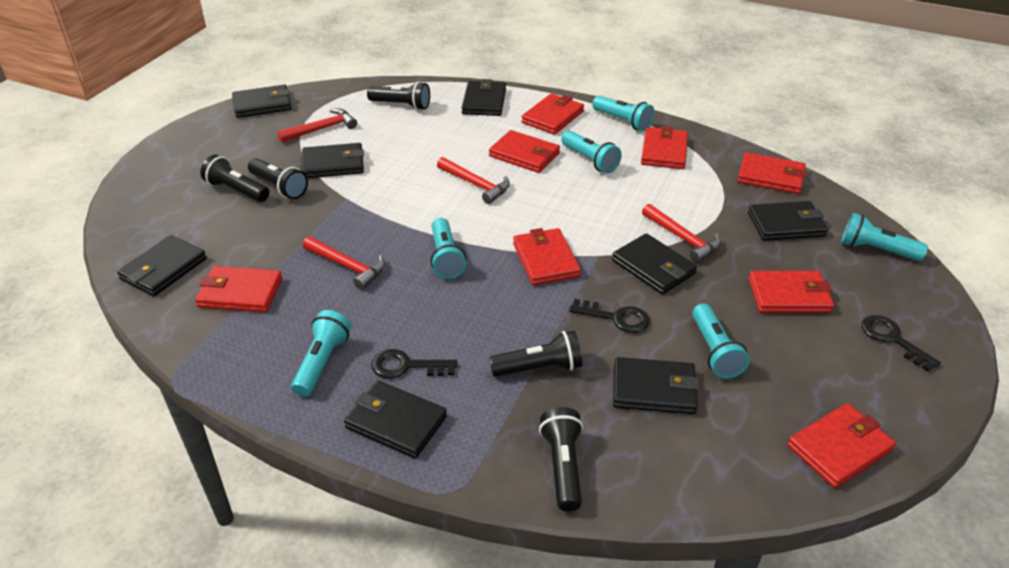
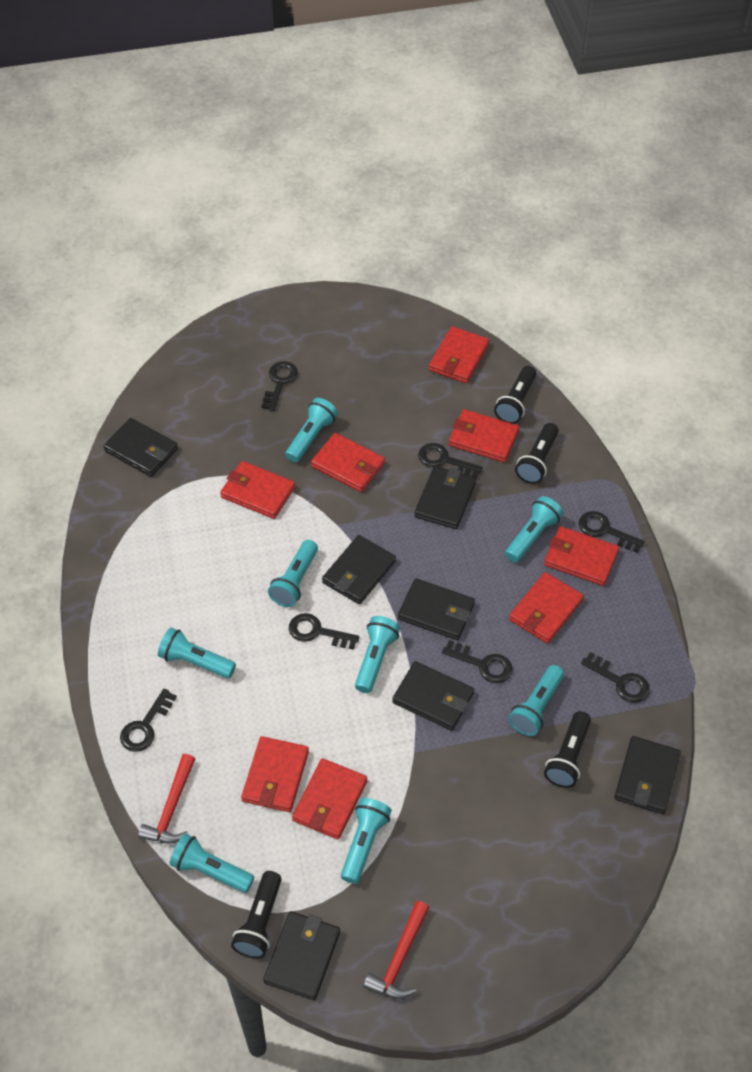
black flashlight: 5 -> 4
black key: 3 -> 7
black wallet: 8 -> 7
red hammer: 4 -> 2
turquoise flashlight: 6 -> 8

